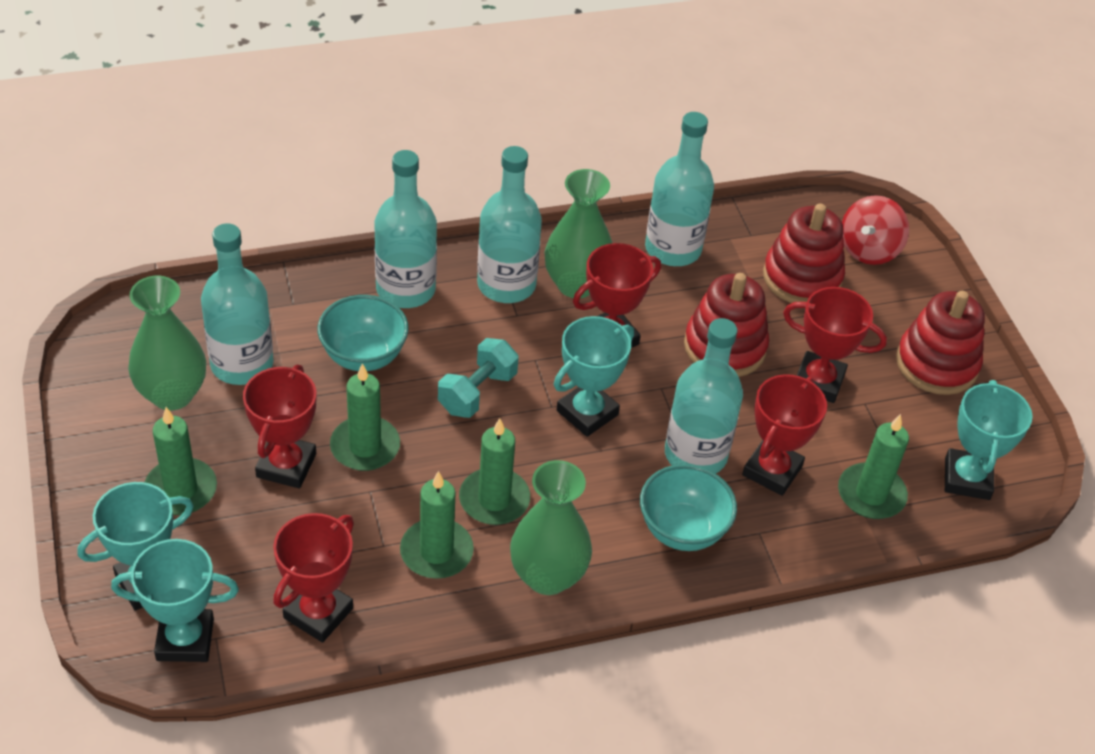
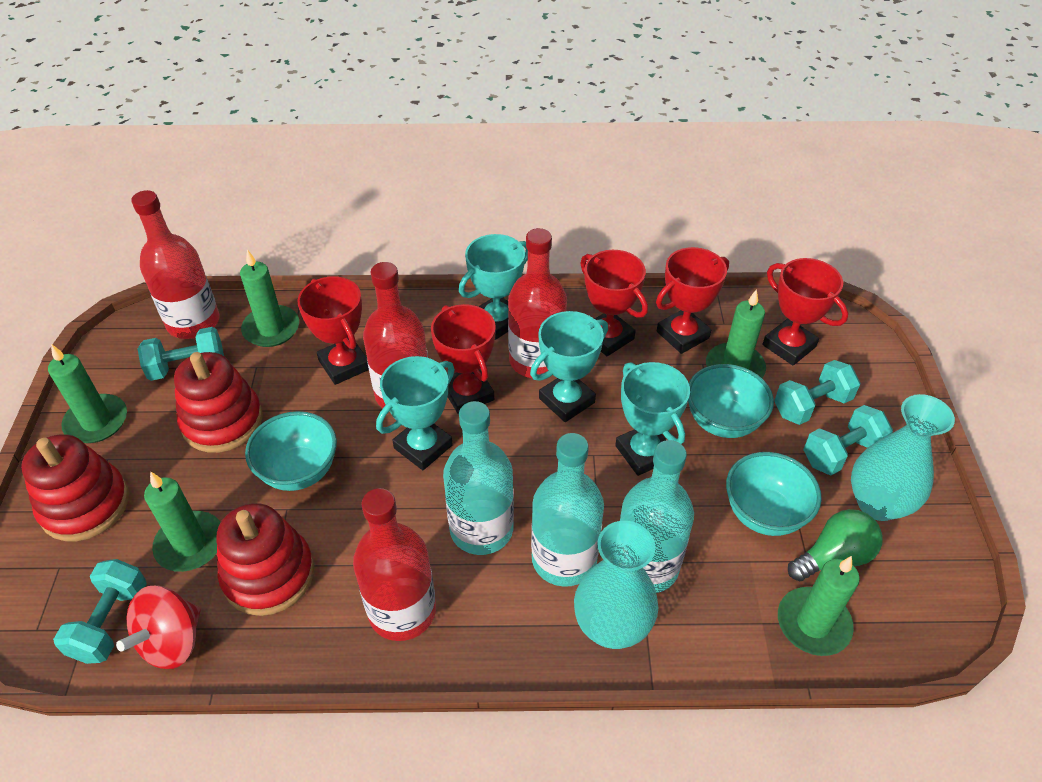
green light bulb: 0 -> 1
green vase: 3 -> 0
red bottle: 0 -> 4
turquoise bottle: 5 -> 3
turquoise bowl: 2 -> 3
turquoise dumbbell: 1 -> 4
turquoise vase: 0 -> 2

